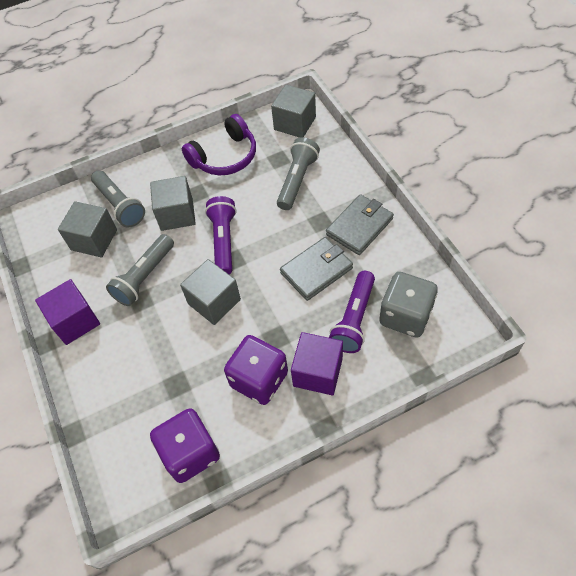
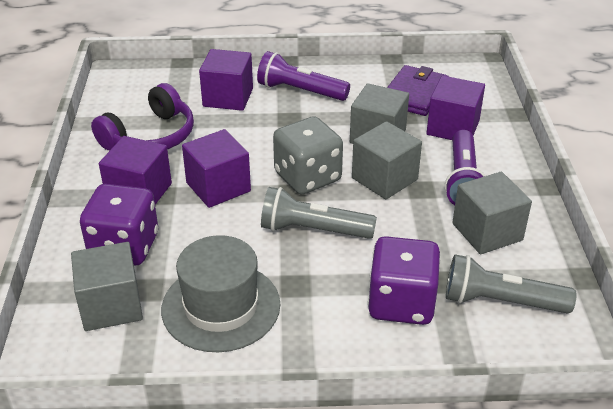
grey flashlight: 3 -> 2
grey hat: 0 -> 1
grey wallet: 2 -> 0
purple cube: 2 -> 4
purple wallet: 0 -> 1

